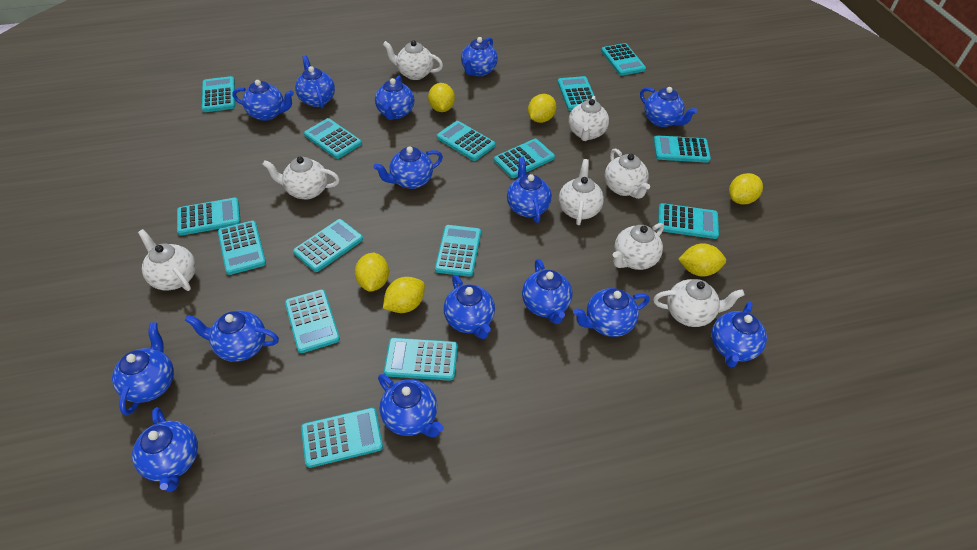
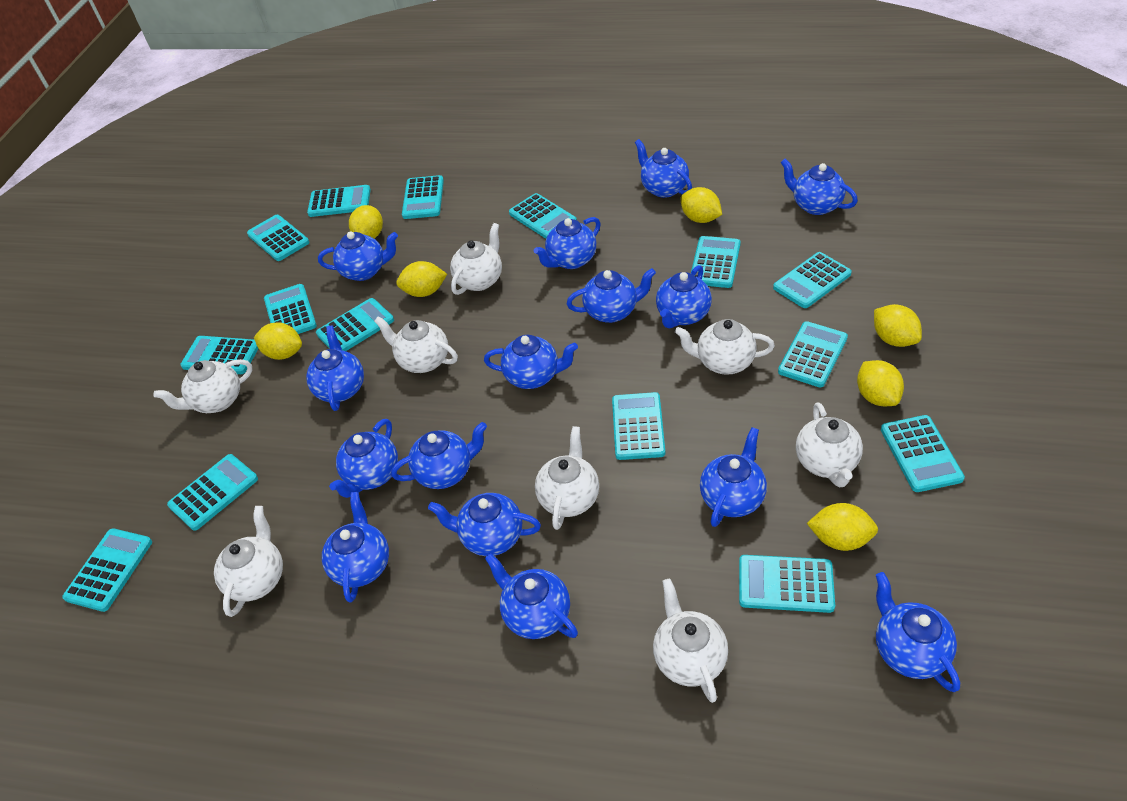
yellow lemon: 6 -> 7

